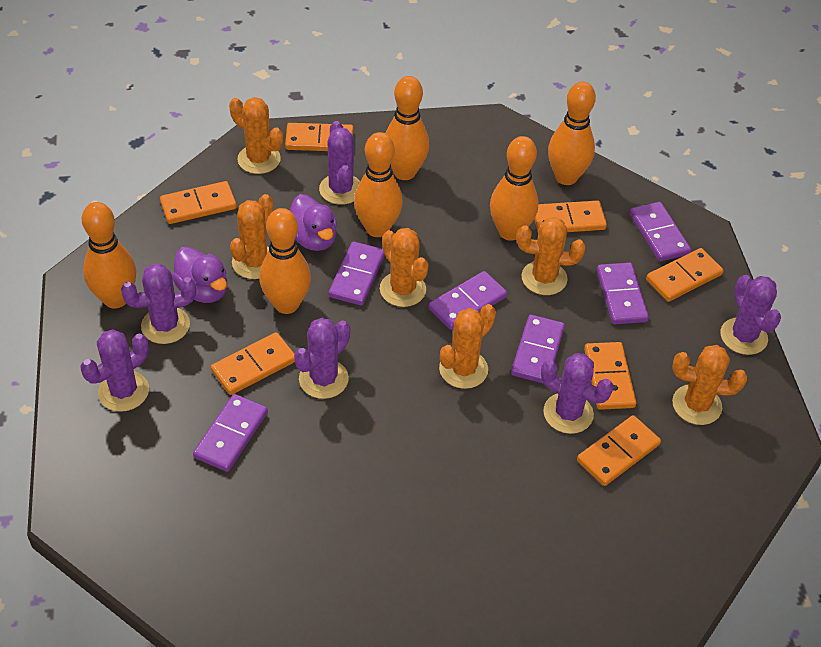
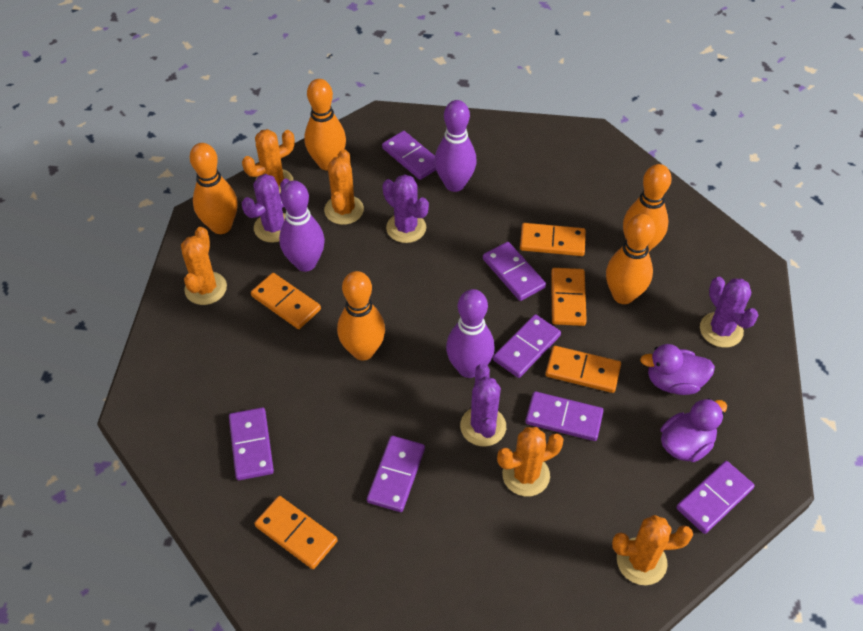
orange bowling pin: 6 -> 5
orange cactus: 6 -> 5
orange domino: 7 -> 5
purple bowling pin: 0 -> 3
purple cactus: 6 -> 4
purple domino: 6 -> 7

